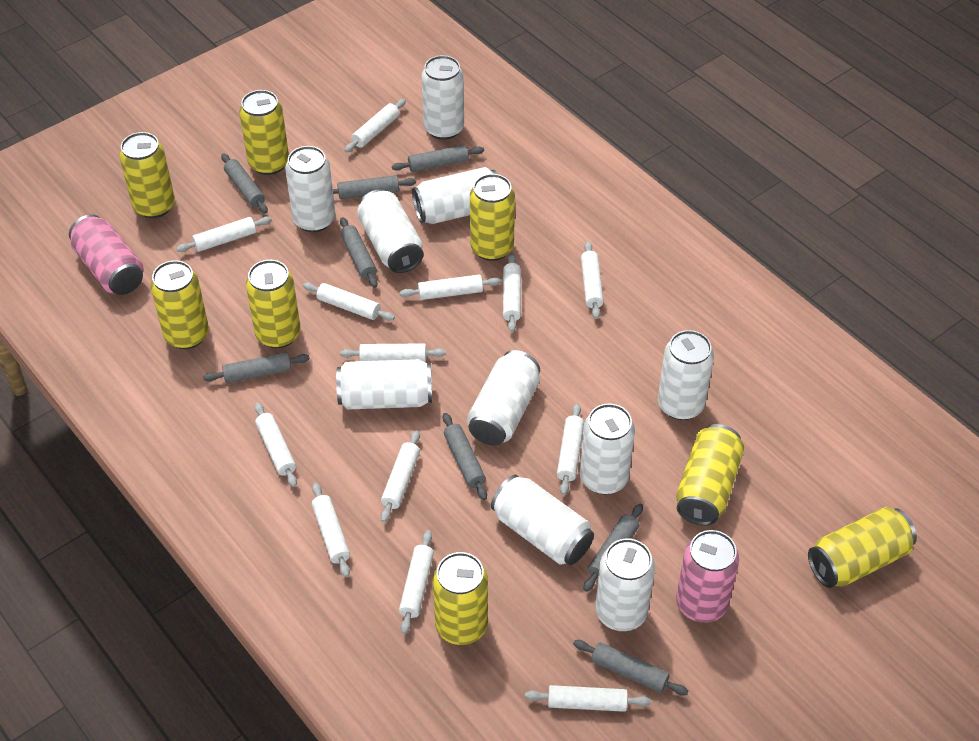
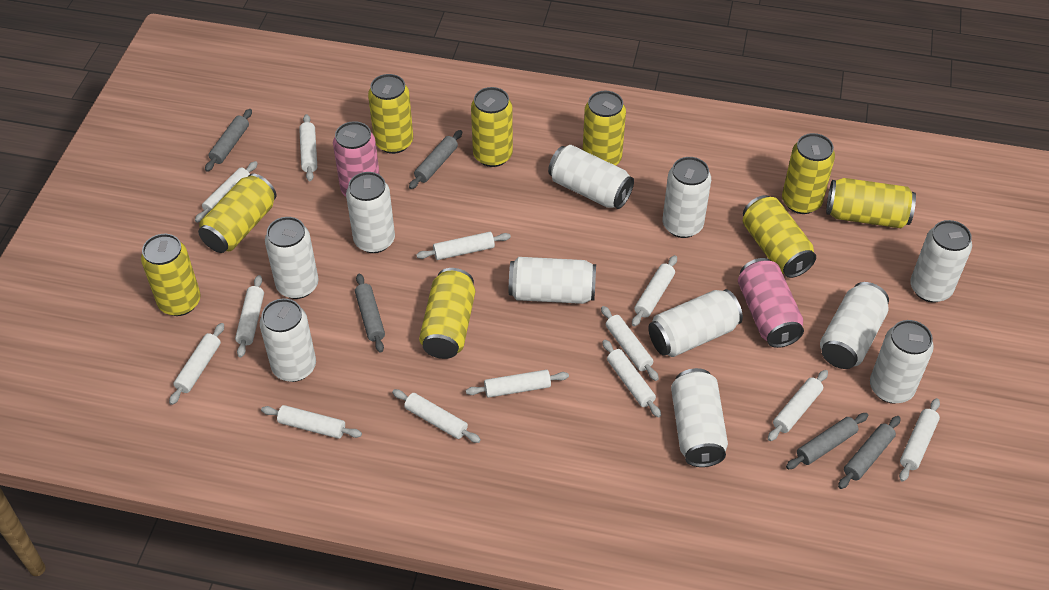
grey rolling pin: 8 -> 5
white can: 10 -> 11
yellow can: 8 -> 9

